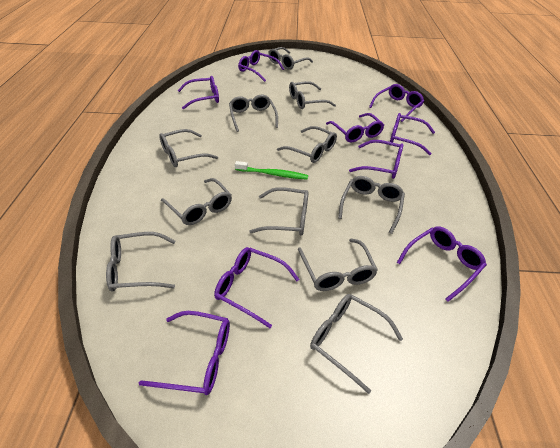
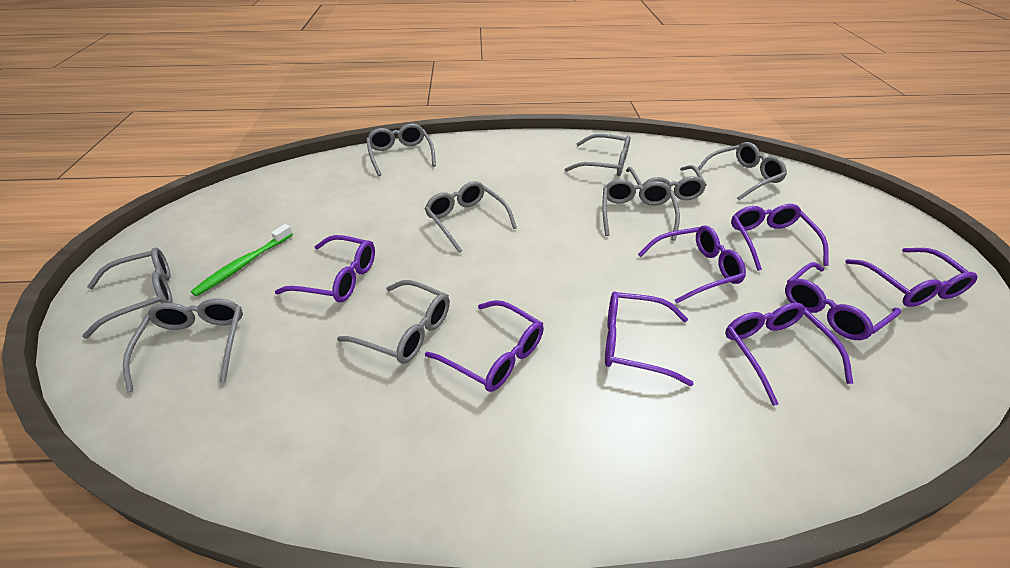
grey glasses: 11 -> 9
purple glasses: 9 -> 8

